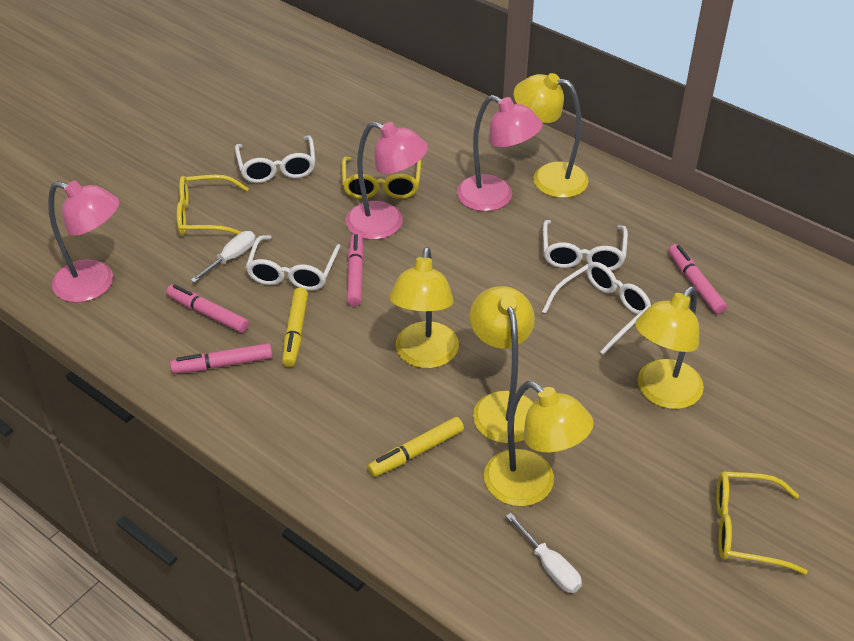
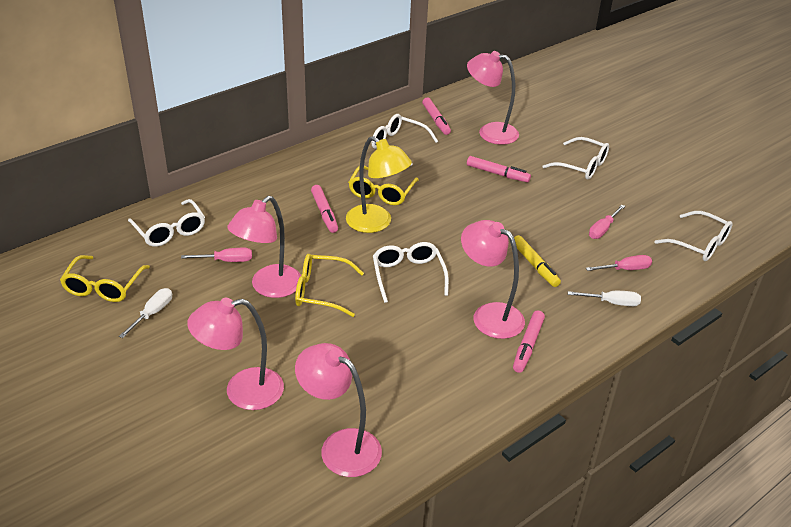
pink lamp: 3 -> 5
pink screwdriver: 0 -> 3
white glasses: 4 -> 5
yellow lamp: 5 -> 1
yellow marker: 2 -> 1

